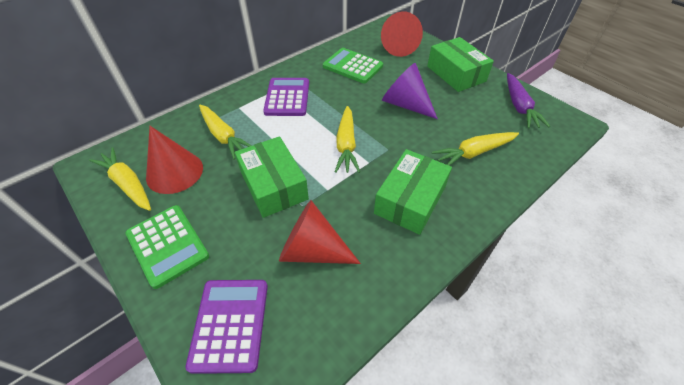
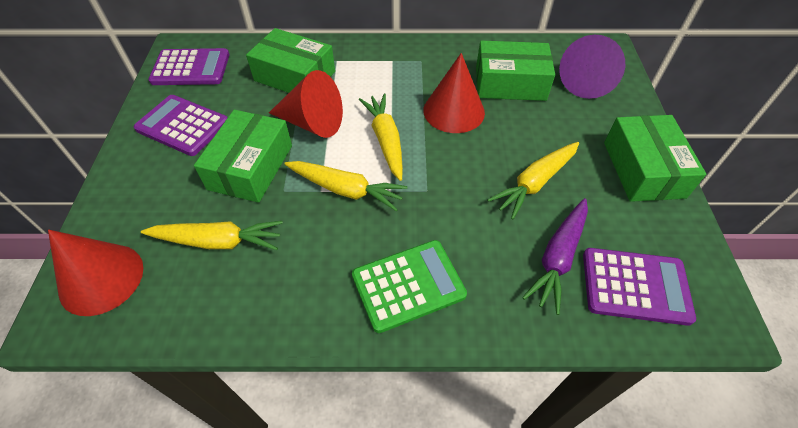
green box: 3 -> 4
green calculator: 2 -> 1
purple calculator: 2 -> 3

